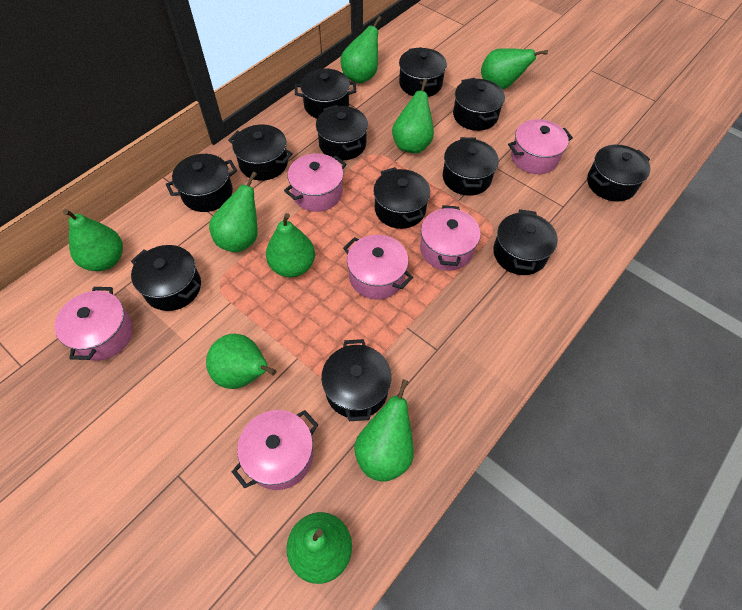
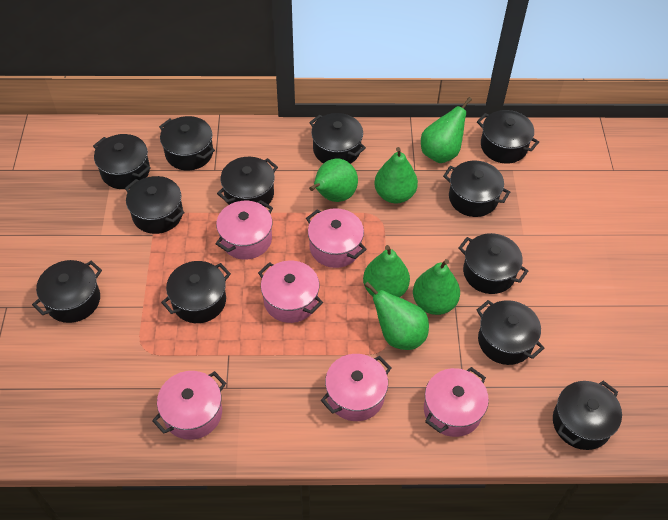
green pear: 9 -> 6

